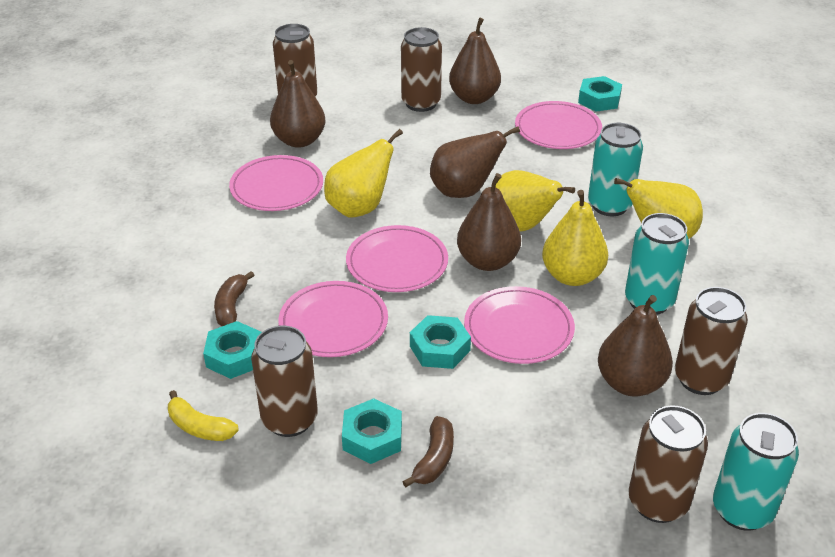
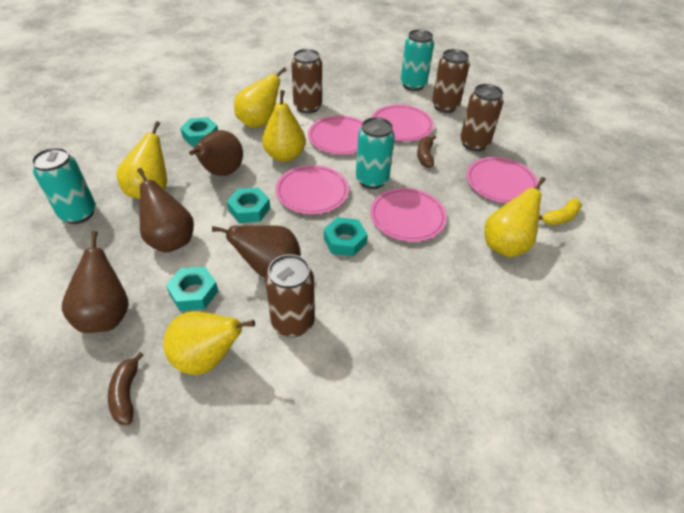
brown can: 5 -> 4
brown pear: 5 -> 4
yellow pear: 4 -> 5

